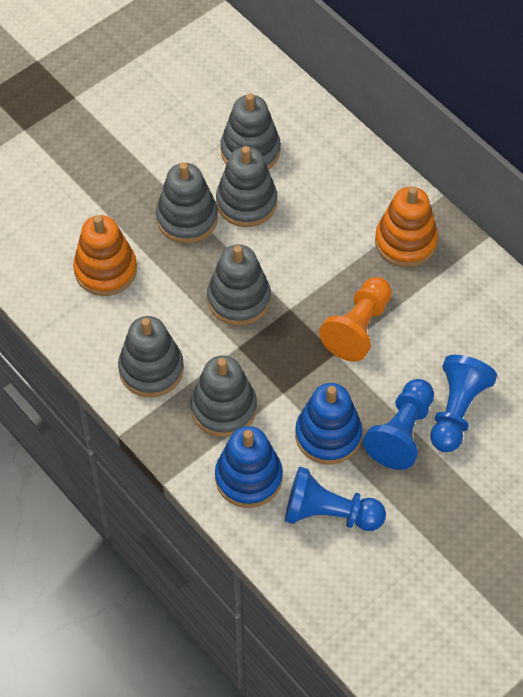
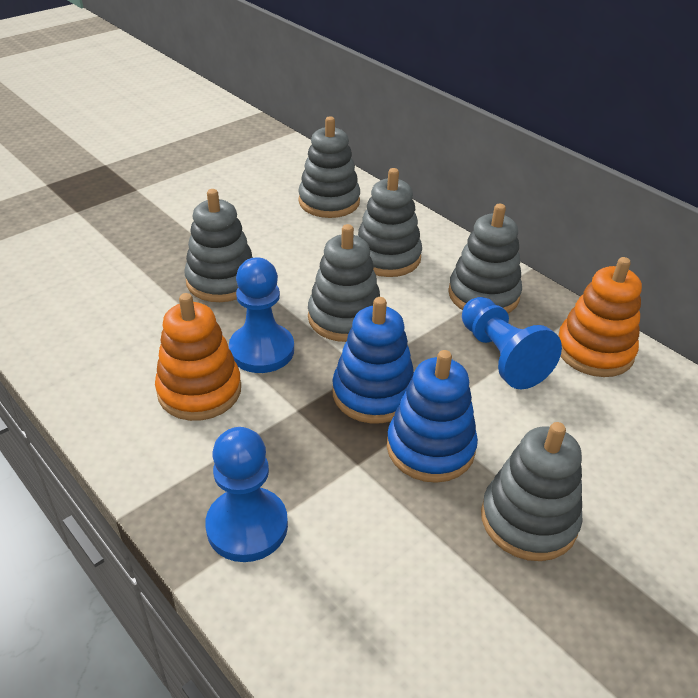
orange pawn: 1 -> 0

